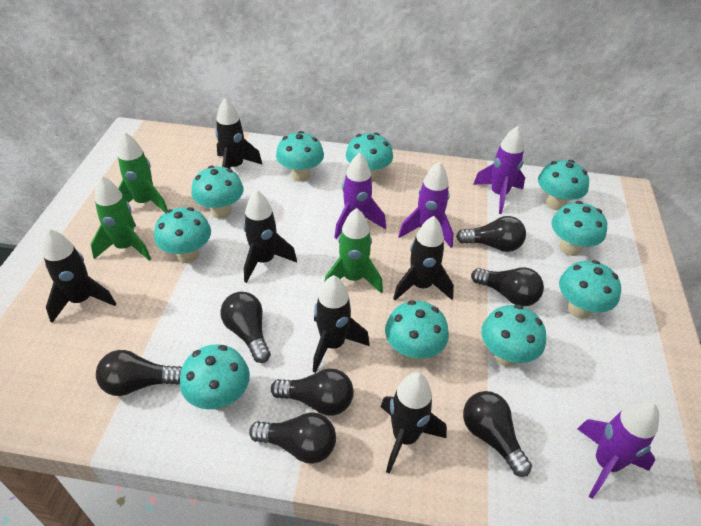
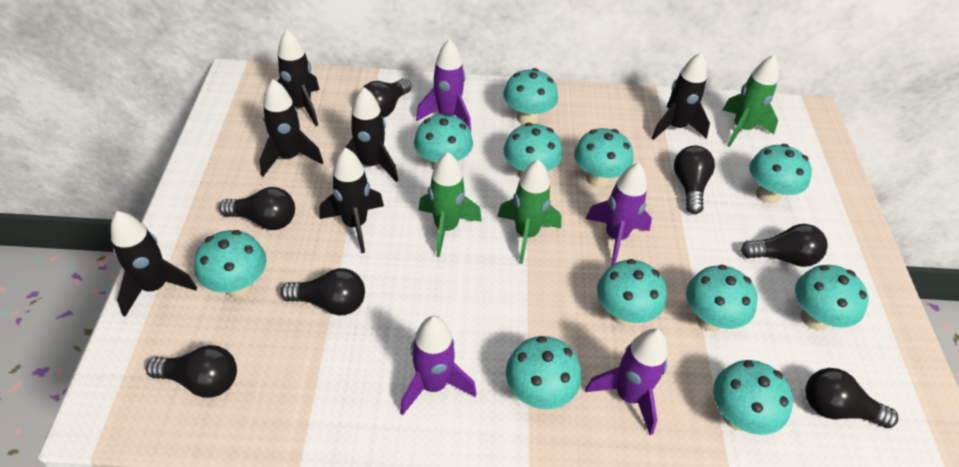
turquoise mushroom: 10 -> 11

